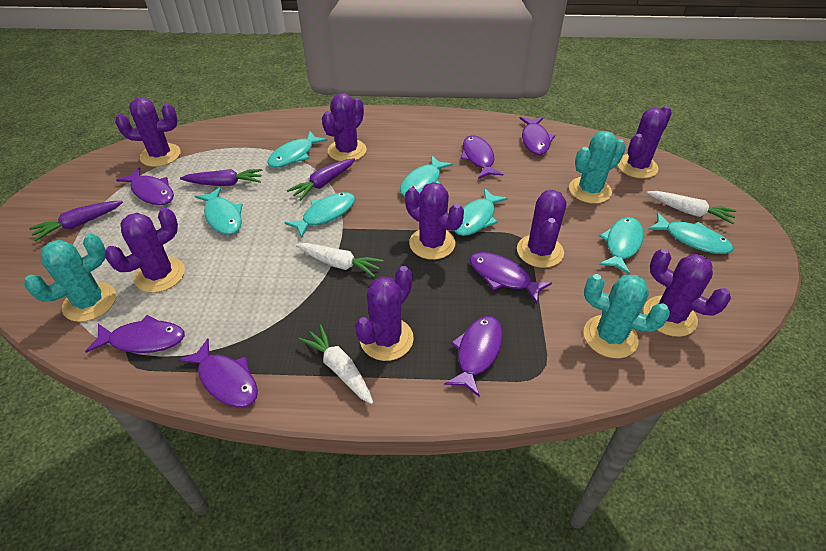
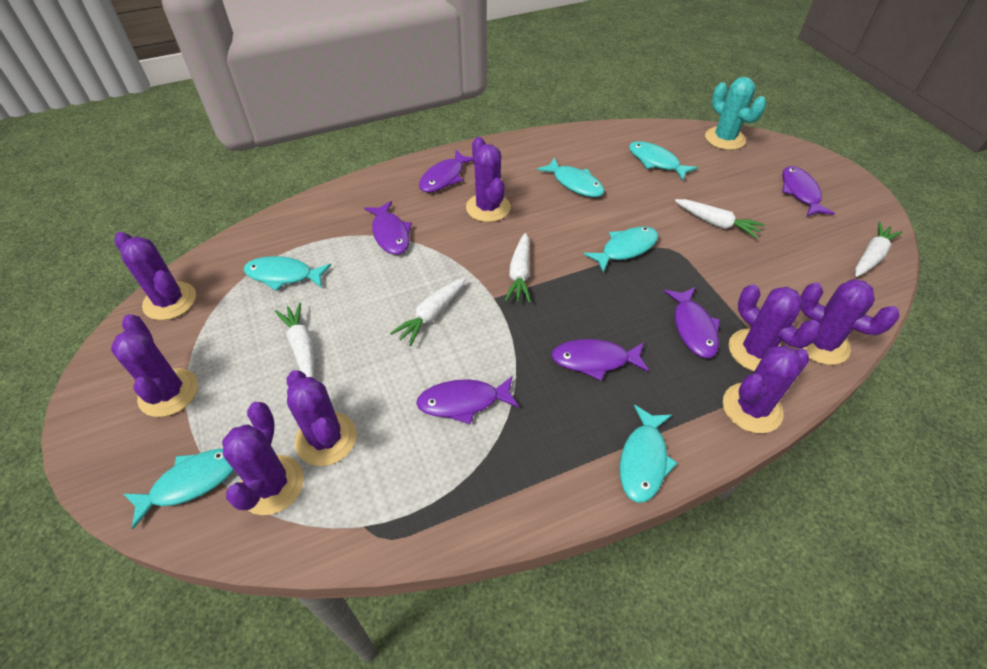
purple carrot: 3 -> 0
purple fish: 7 -> 6
turquoise cactus: 3 -> 1
turquoise fish: 7 -> 6
white carrot: 3 -> 5

